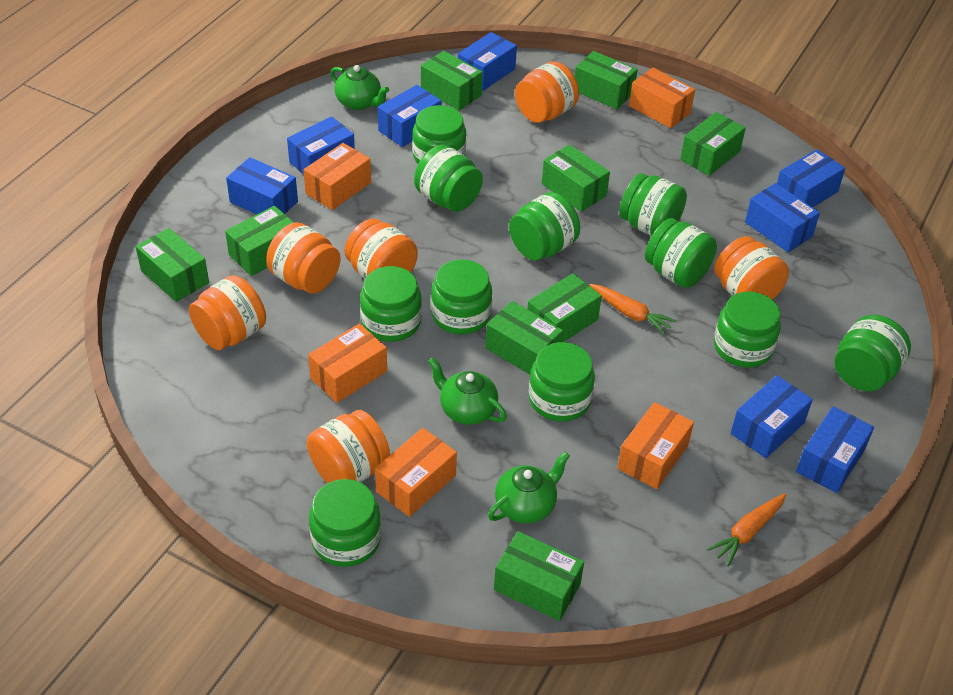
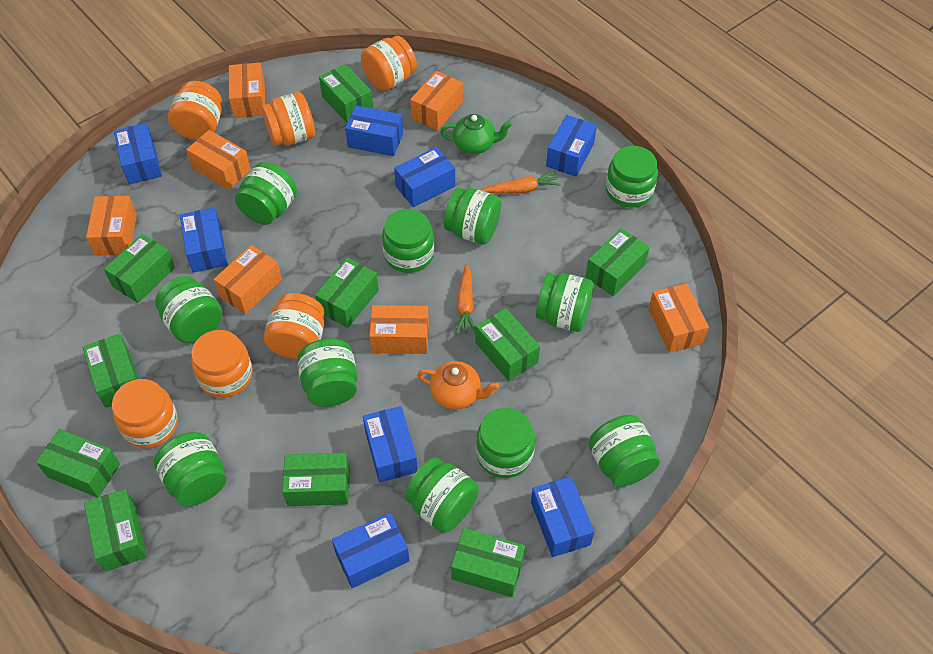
green box: 9 -> 10
green teapot: 3 -> 1
orange box: 5 -> 7
orange teapot: 0 -> 1

